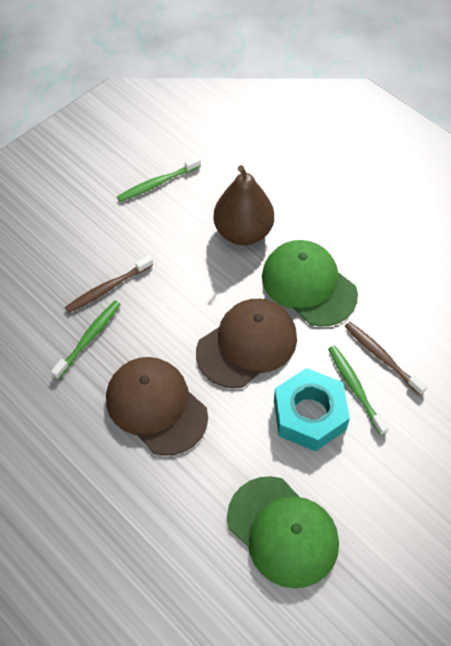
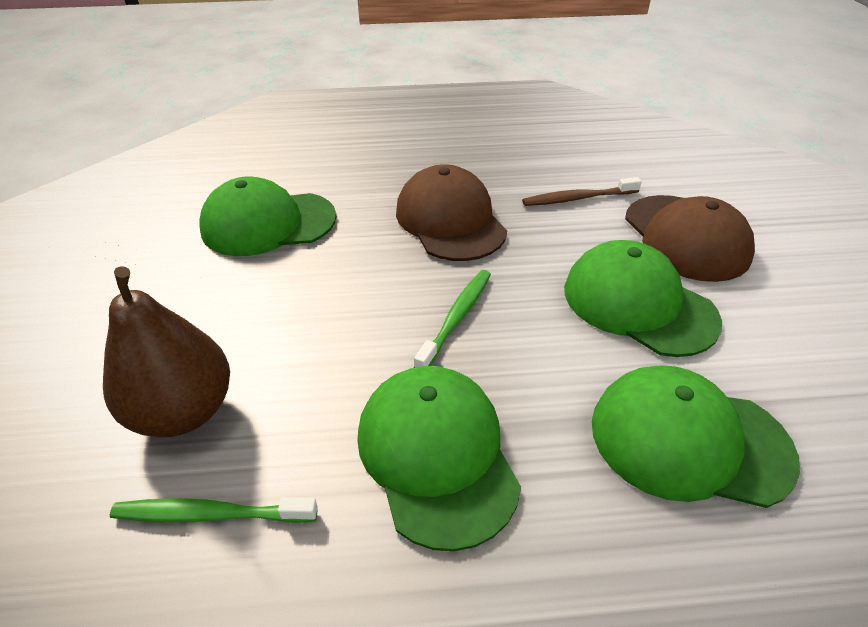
brown toothbrush: 2 -> 1
green cap: 2 -> 4
green toothbrush: 3 -> 2
turquoise nut: 1 -> 0

